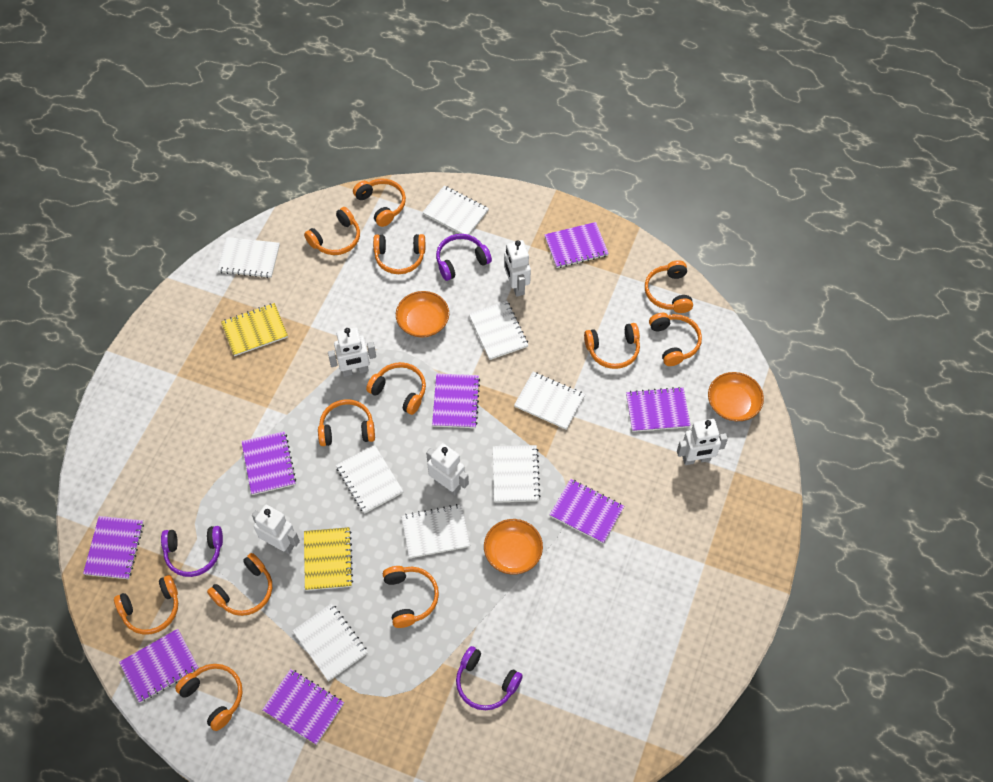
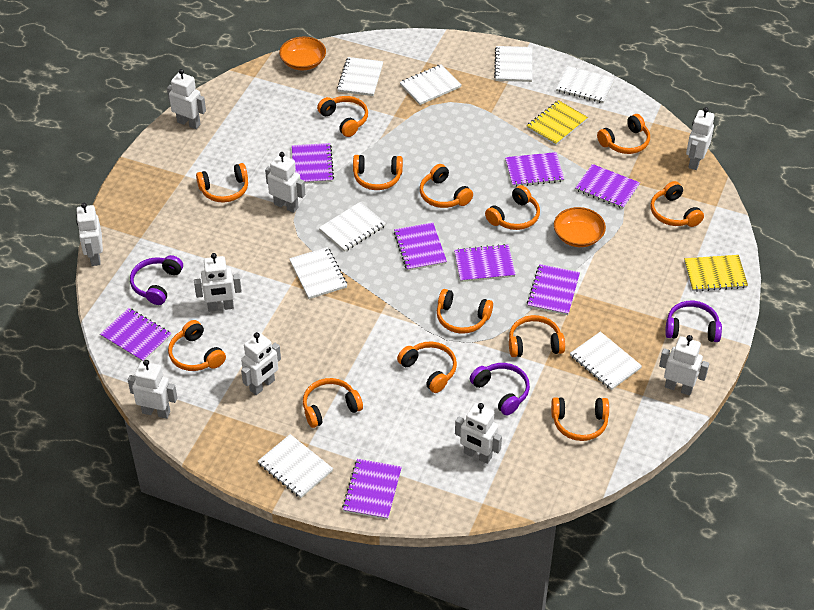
orange bowl: 3 -> 2
orange headphones: 12 -> 13
white robot: 5 -> 9

